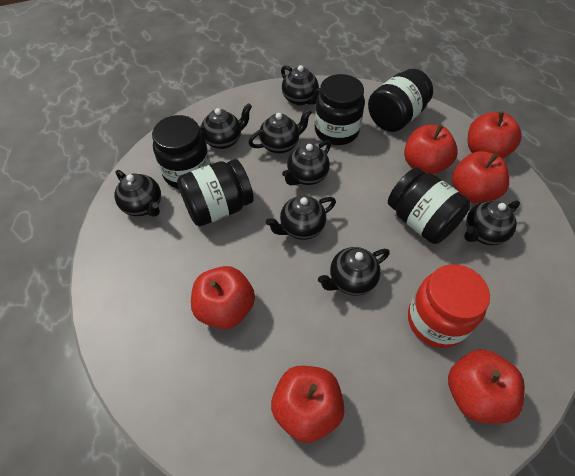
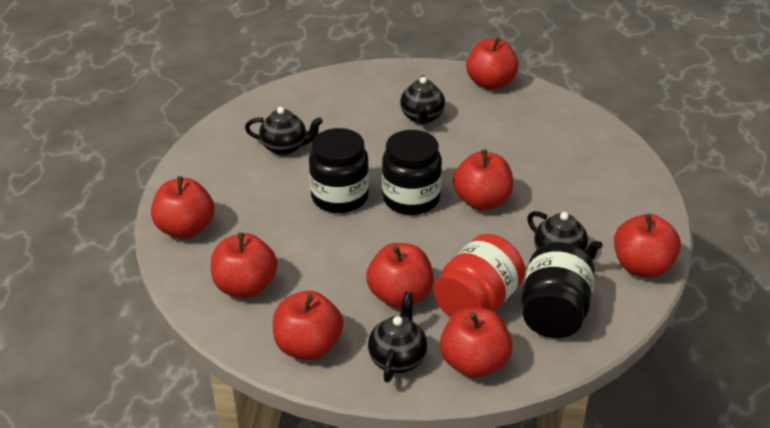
black jar: 5 -> 3
black teapot: 8 -> 4
red apple: 6 -> 8

